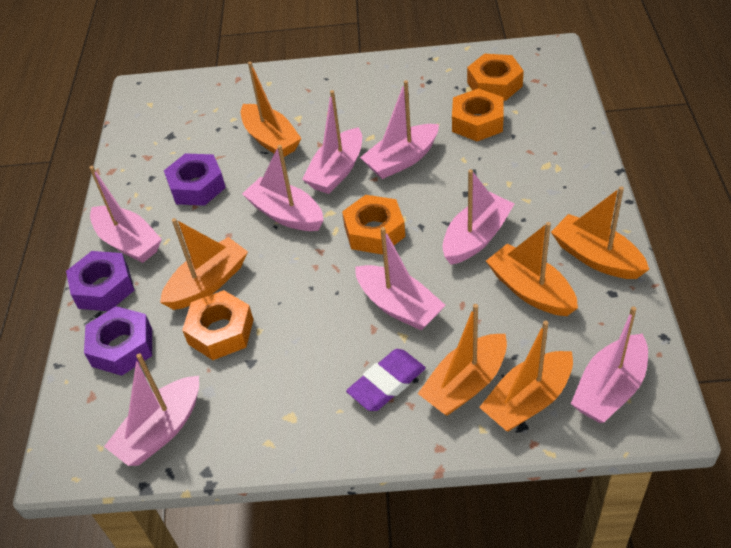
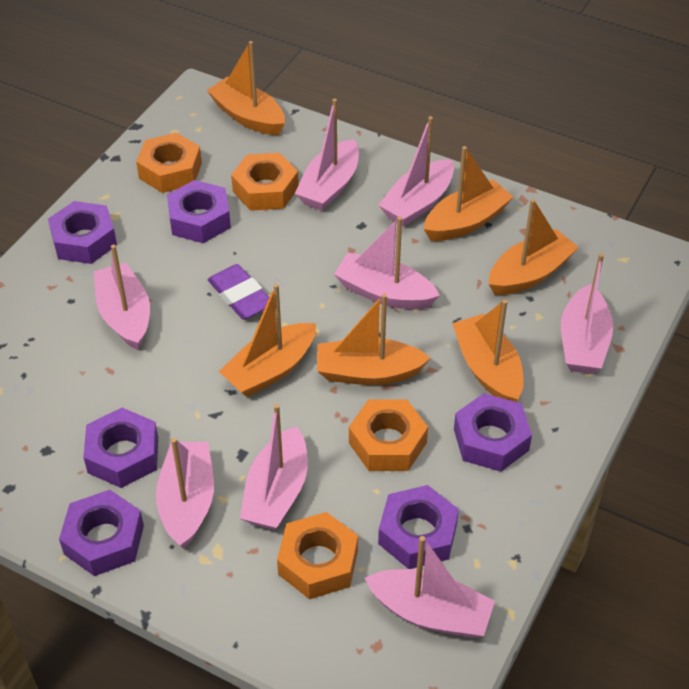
purple nut: 3 -> 6

